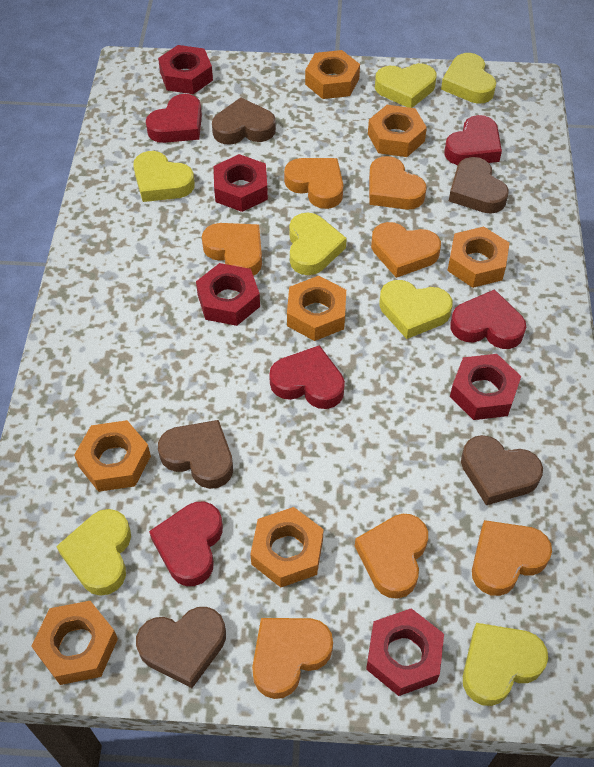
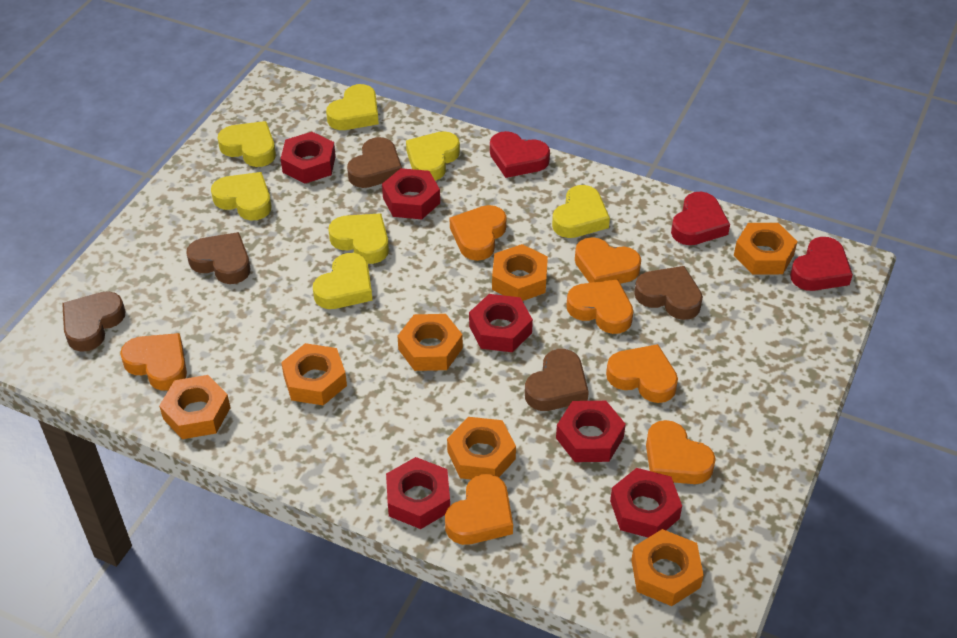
red heart: 5 -> 3
red nut: 5 -> 6

